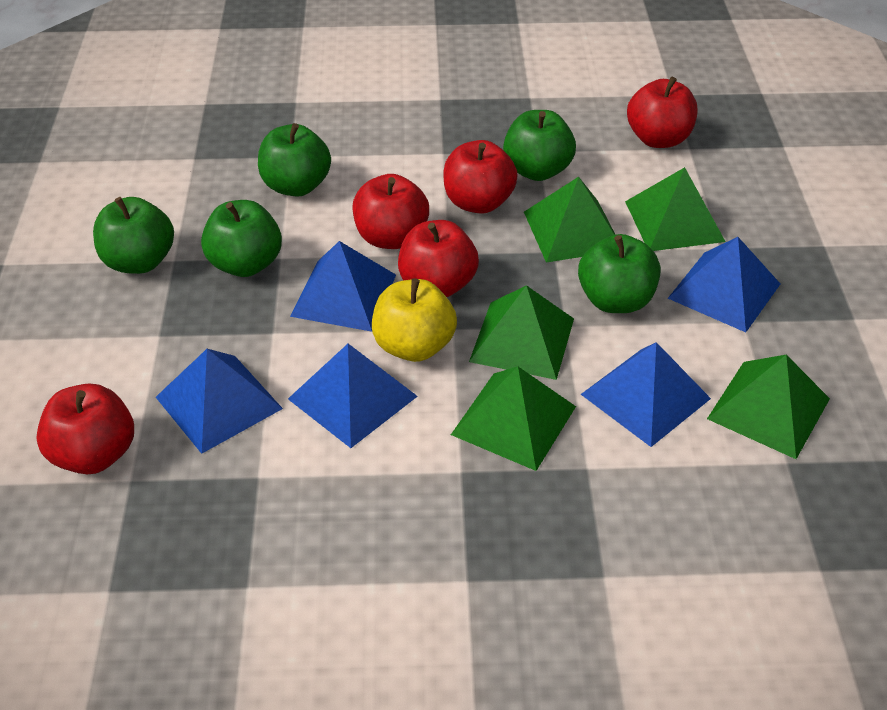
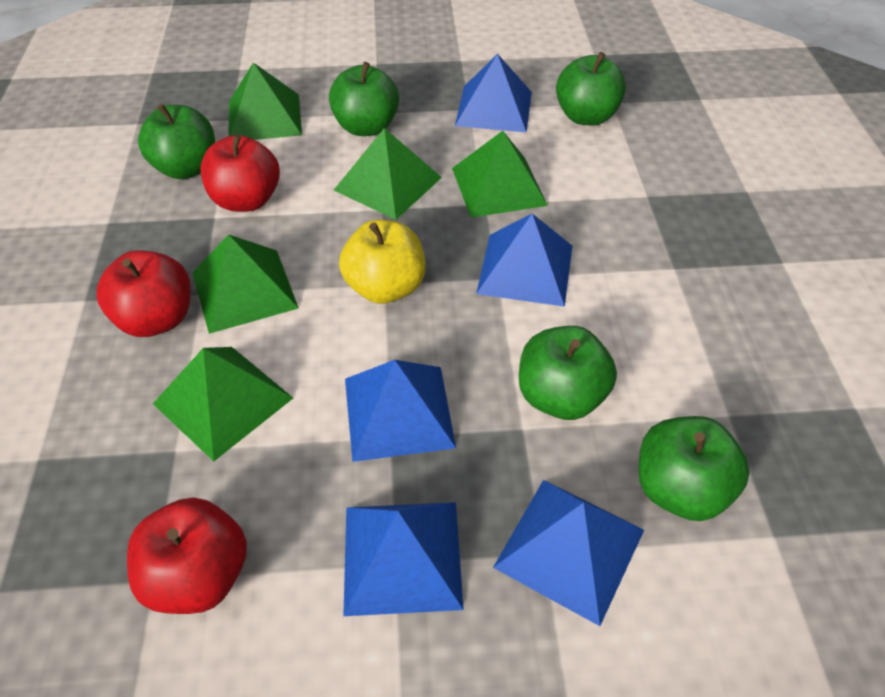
red apple: 5 -> 3

